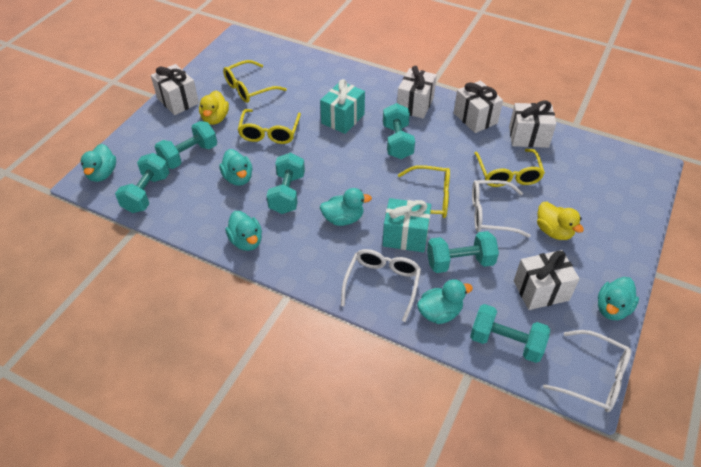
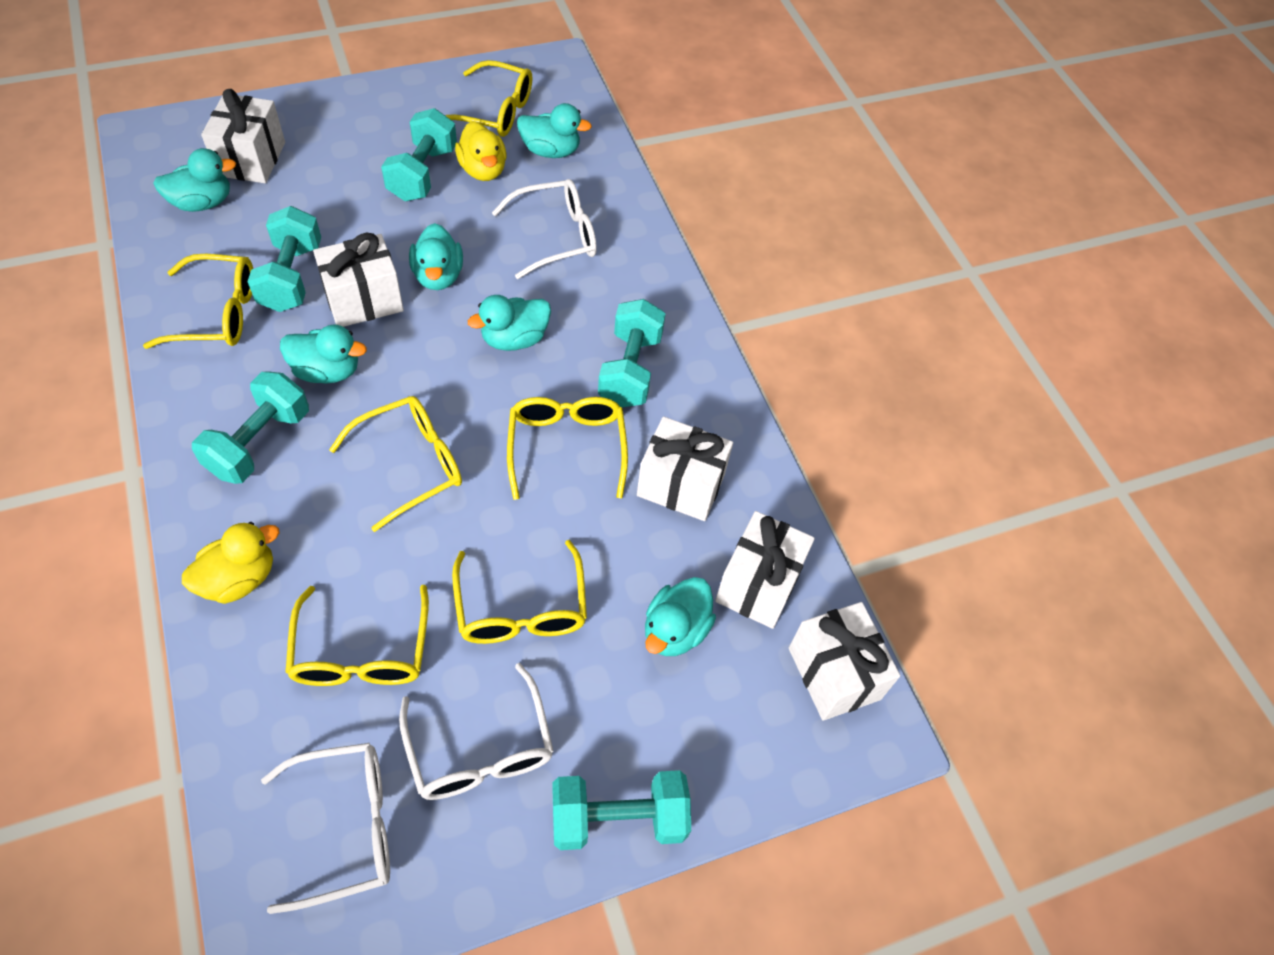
turquoise dumbbell: 6 -> 5
turquoise gift: 2 -> 0
yellow glasses: 4 -> 6

